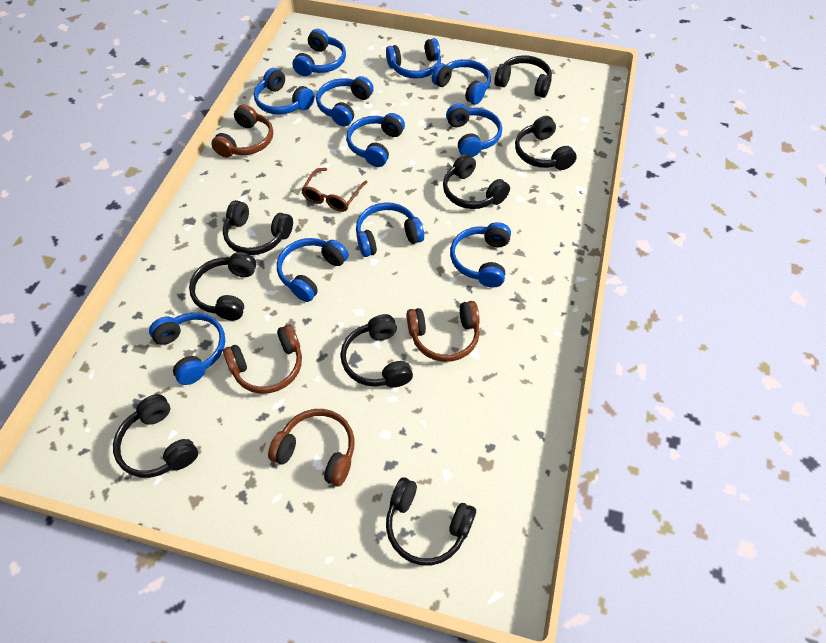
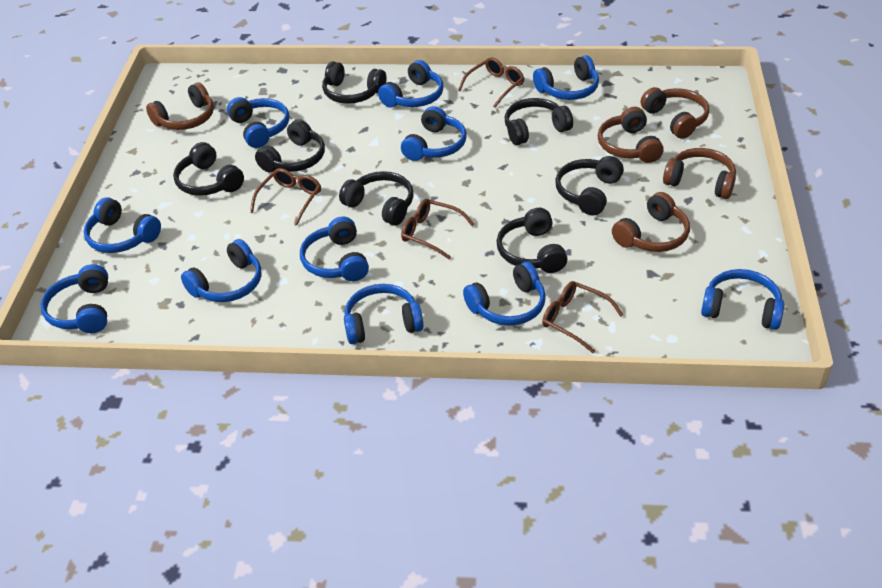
black headphones: 8 -> 7
brown glasses: 1 -> 4
brown headphones: 4 -> 5

